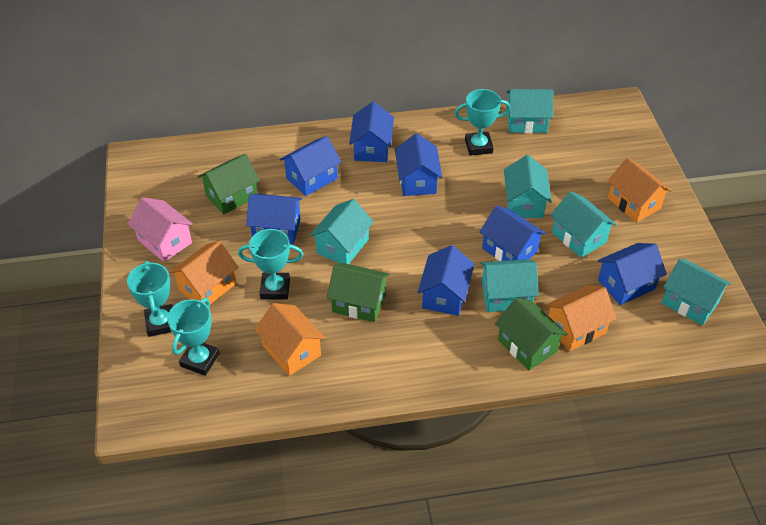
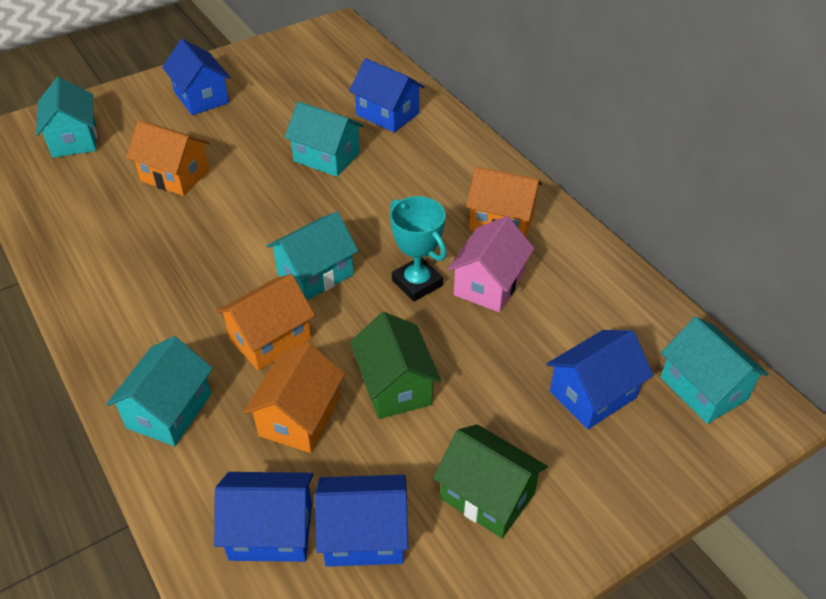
blue house: 7 -> 5
green house: 3 -> 2
turquoise house: 6 -> 5
turquoise trophy: 4 -> 1

